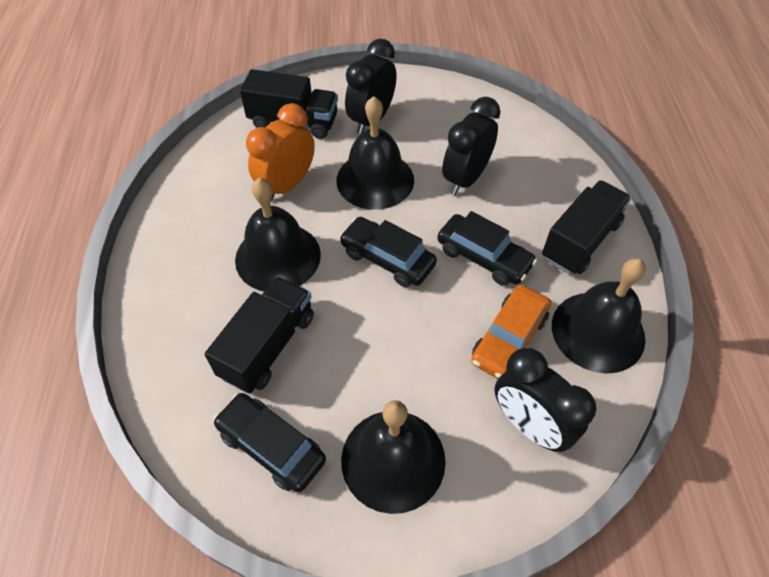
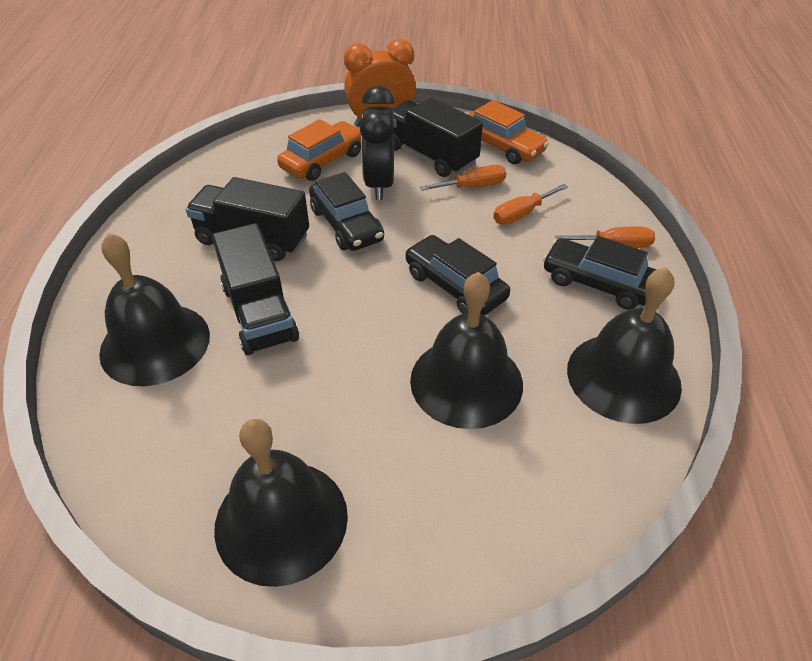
black clock: 3 -> 1
orange car: 1 -> 2
orange screwdriver: 0 -> 3

